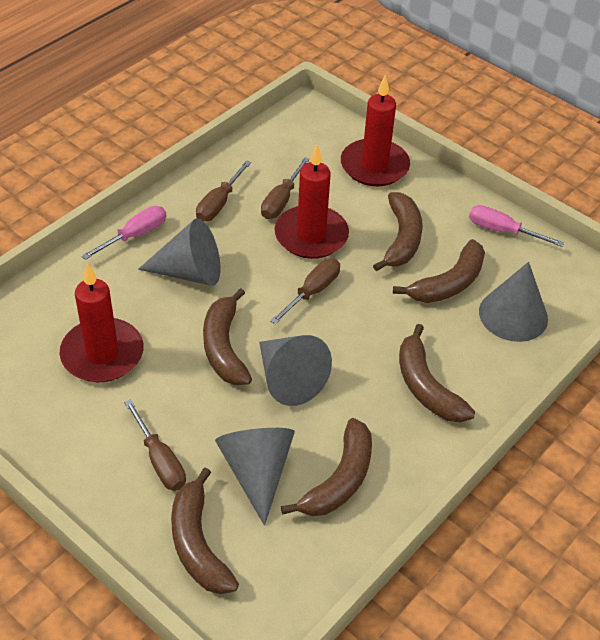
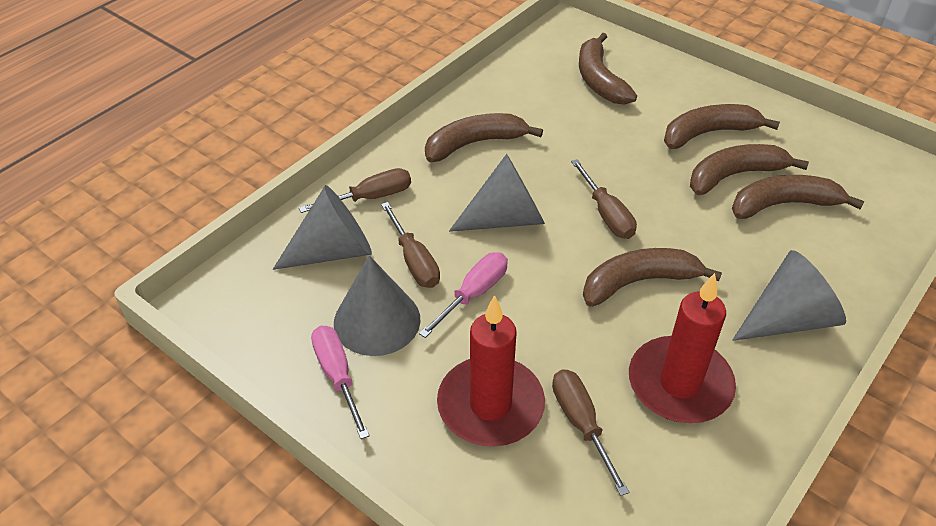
red candle: 3 -> 2

